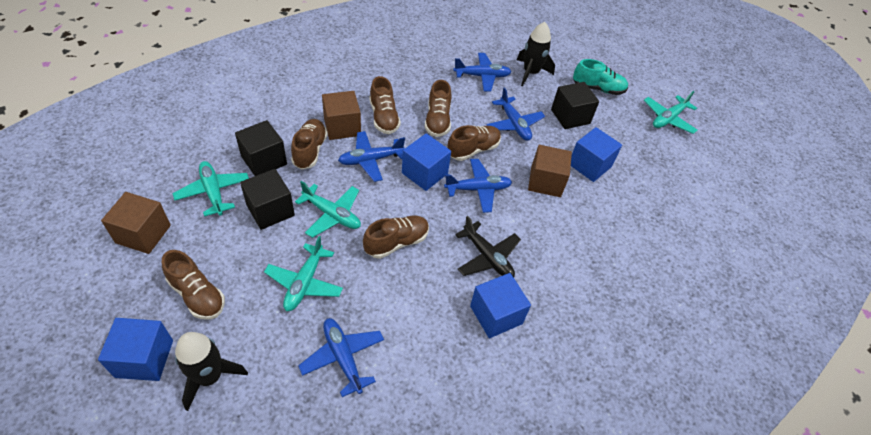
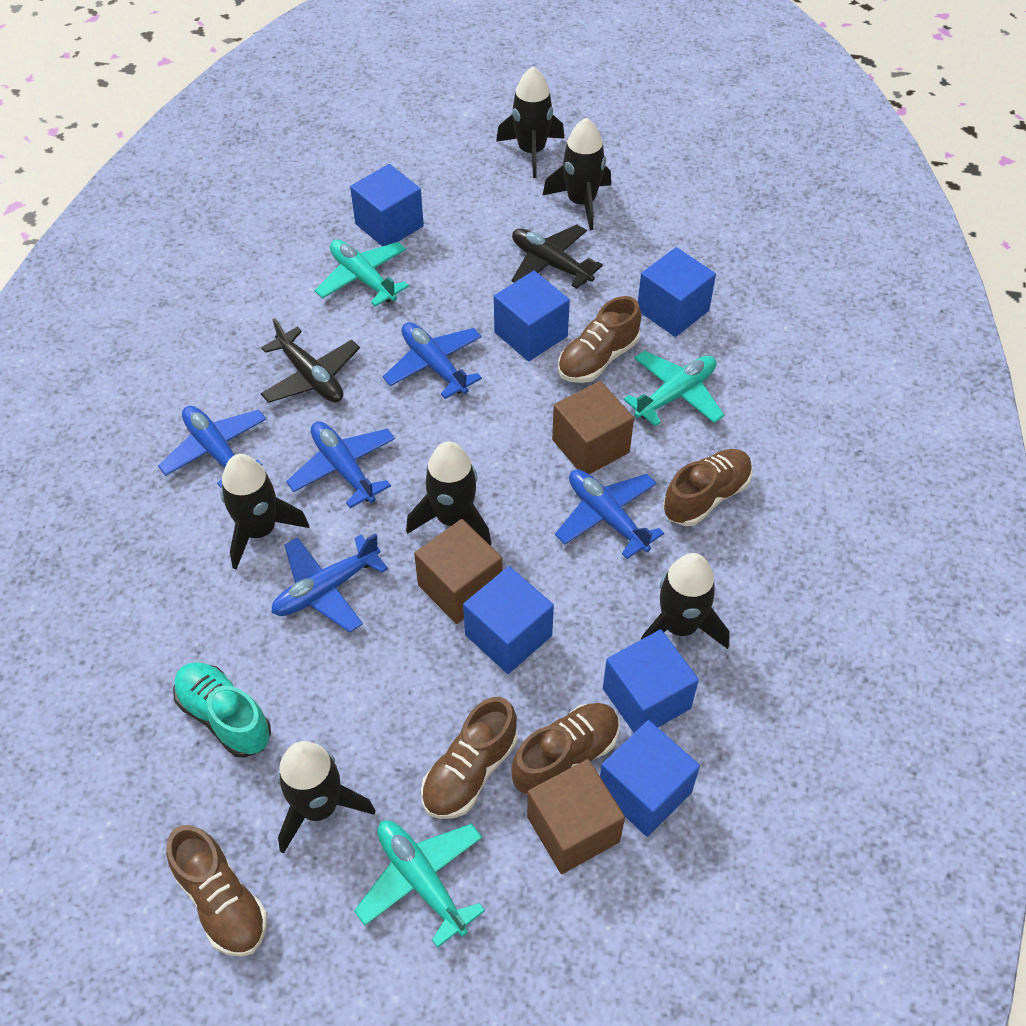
black cube: 3 -> 0
black plane: 1 -> 2
black rocket: 2 -> 6
blue cube: 4 -> 6
brown shoe: 6 -> 5
turquoise plane: 4 -> 3

